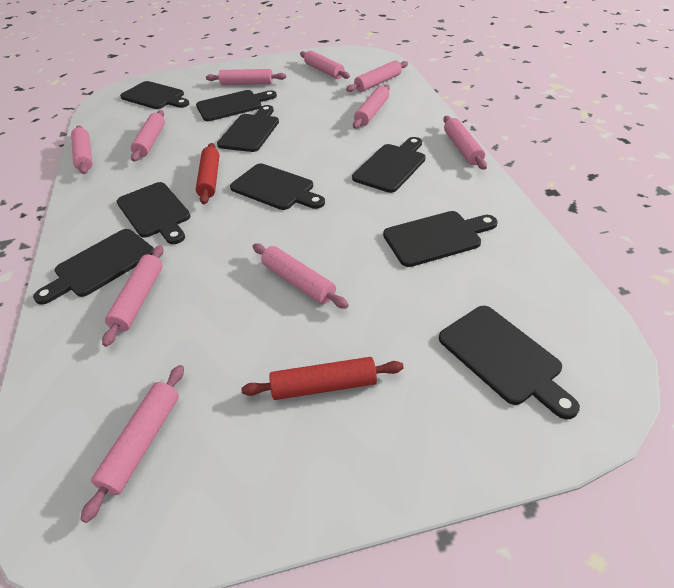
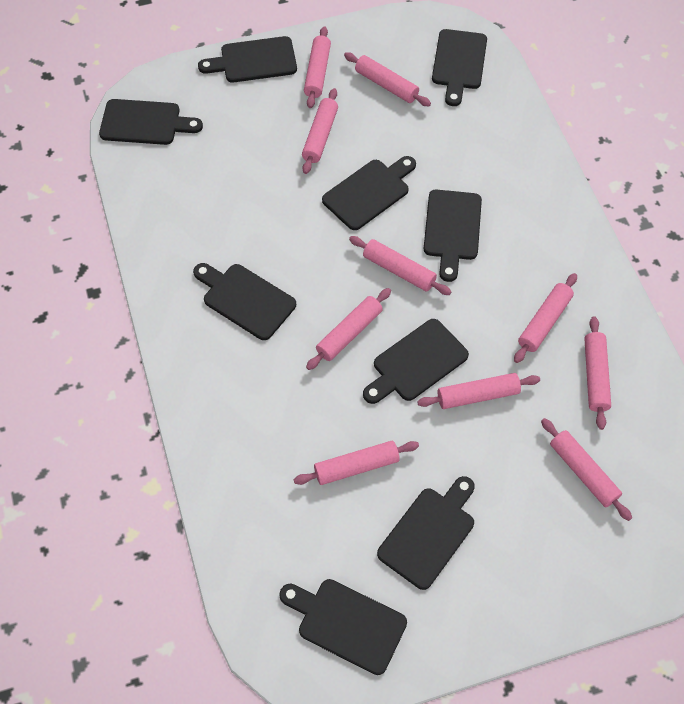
red rolling pin: 2 -> 0

